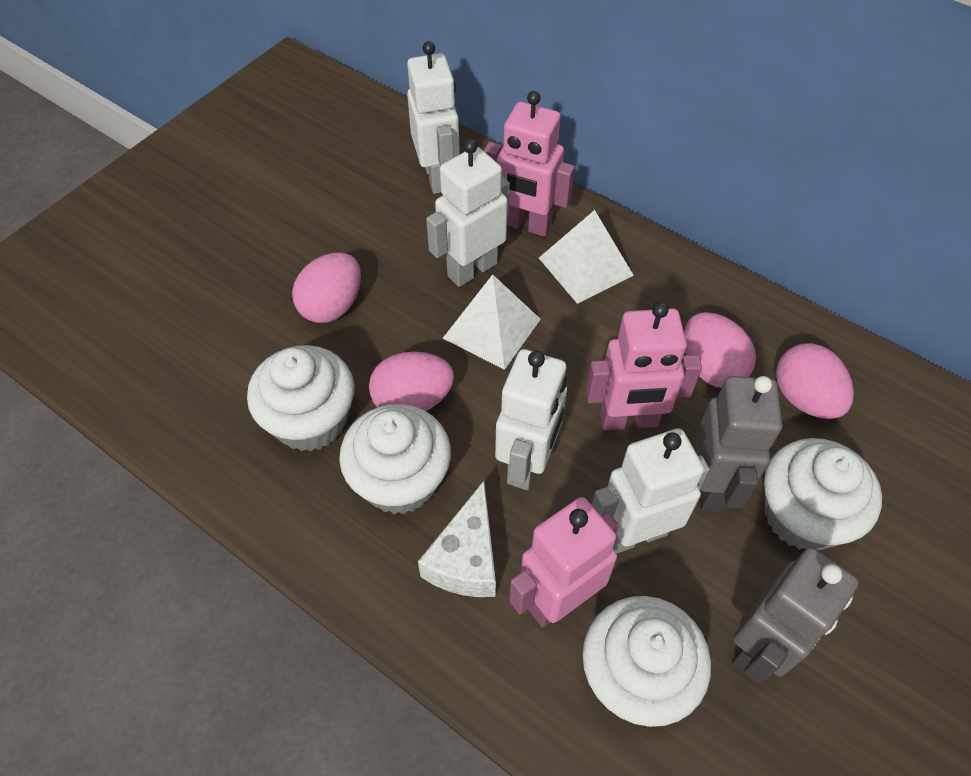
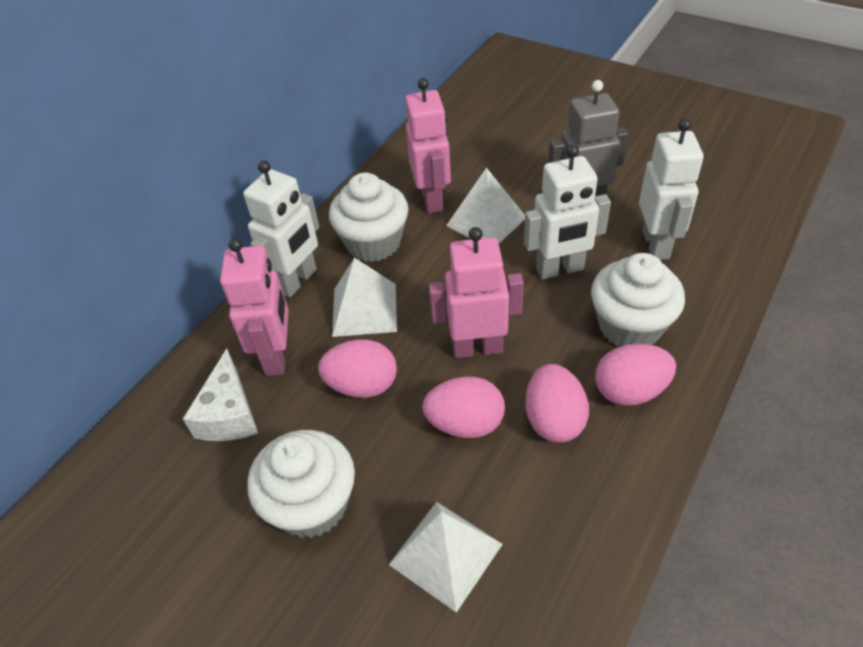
grey robot: 2 -> 1
white cupcake: 4 -> 3
white pyramid: 2 -> 3
white robot: 4 -> 3

